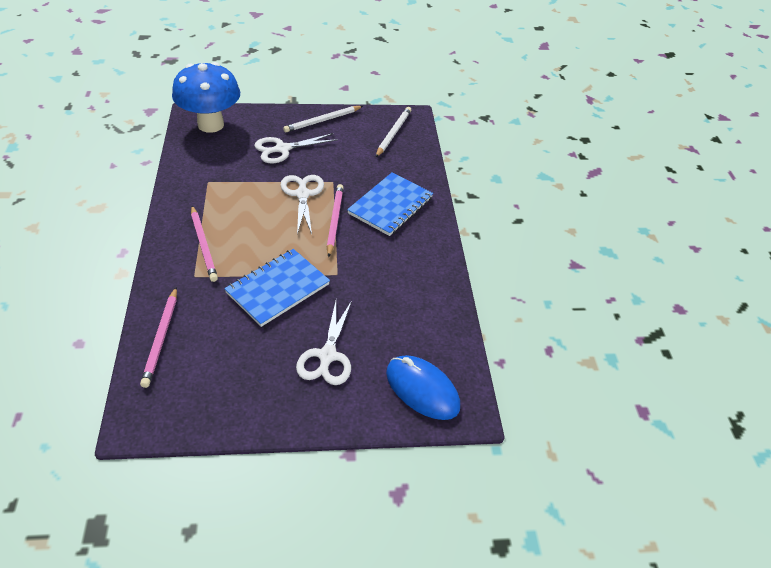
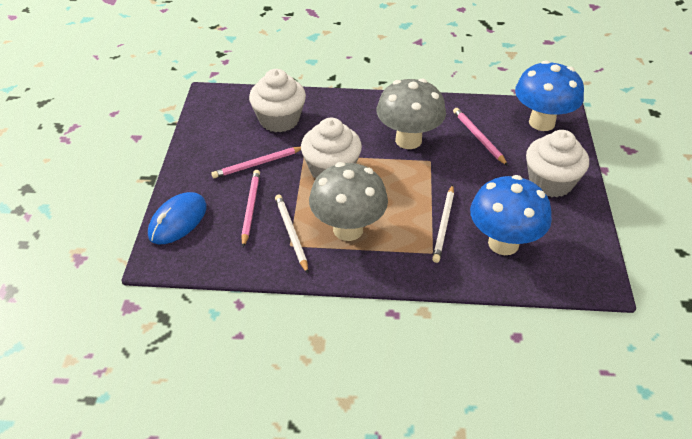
blue mushroom: 1 -> 2
blue notebook: 2 -> 0
grey mushroom: 0 -> 2
white cupcake: 0 -> 3
white scissors: 3 -> 0

